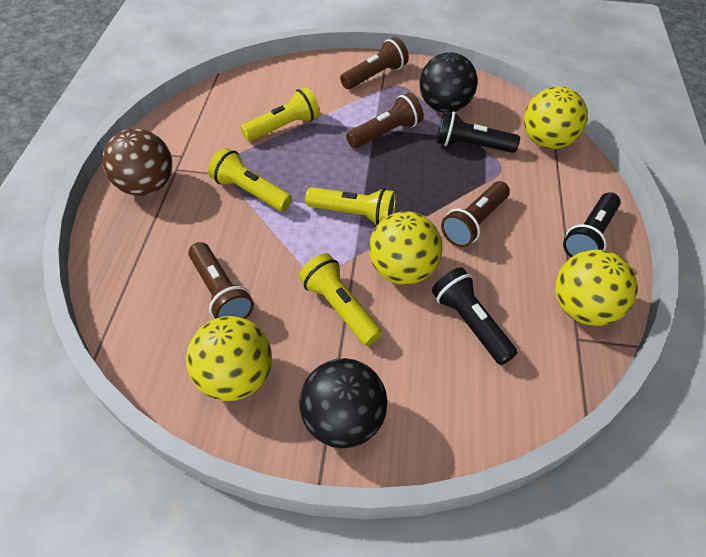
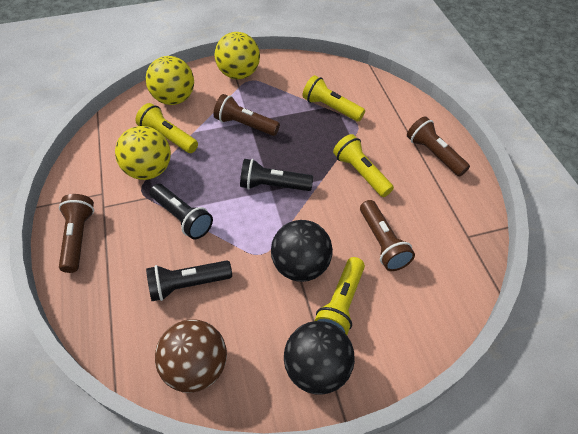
yellow ball: 4 -> 3

